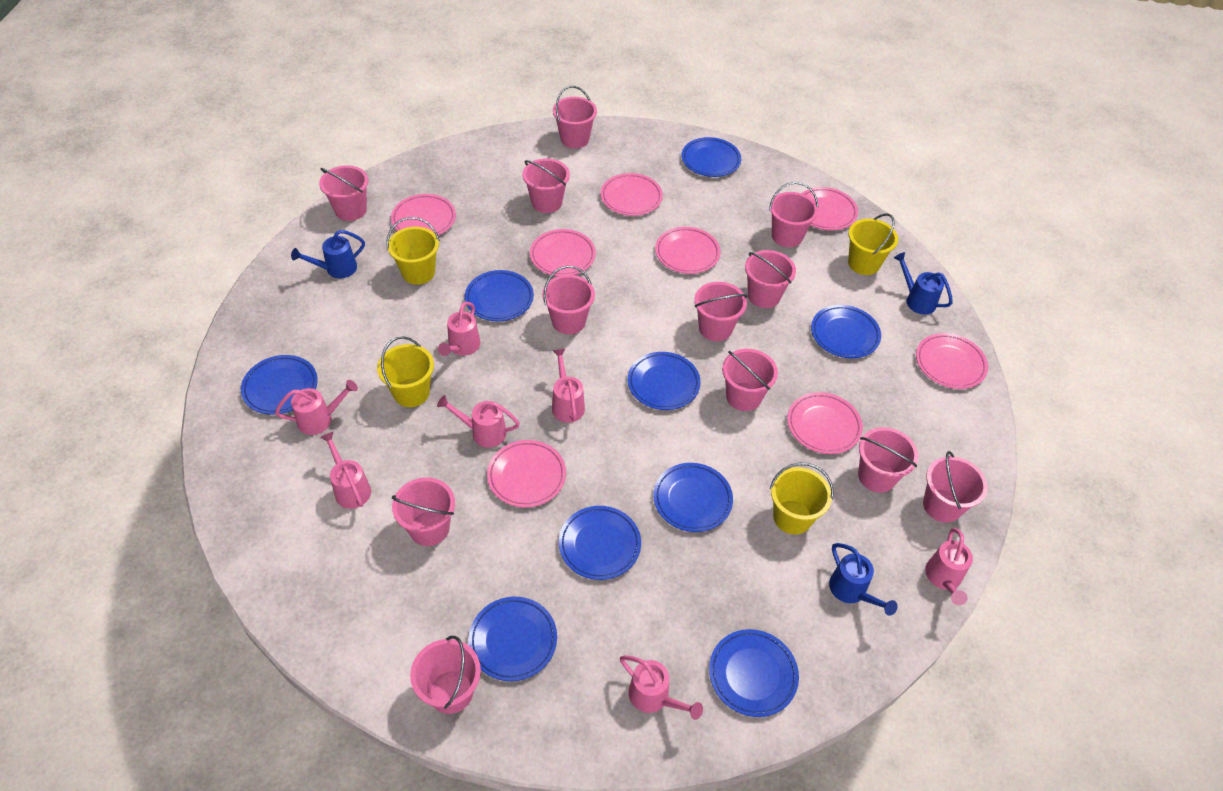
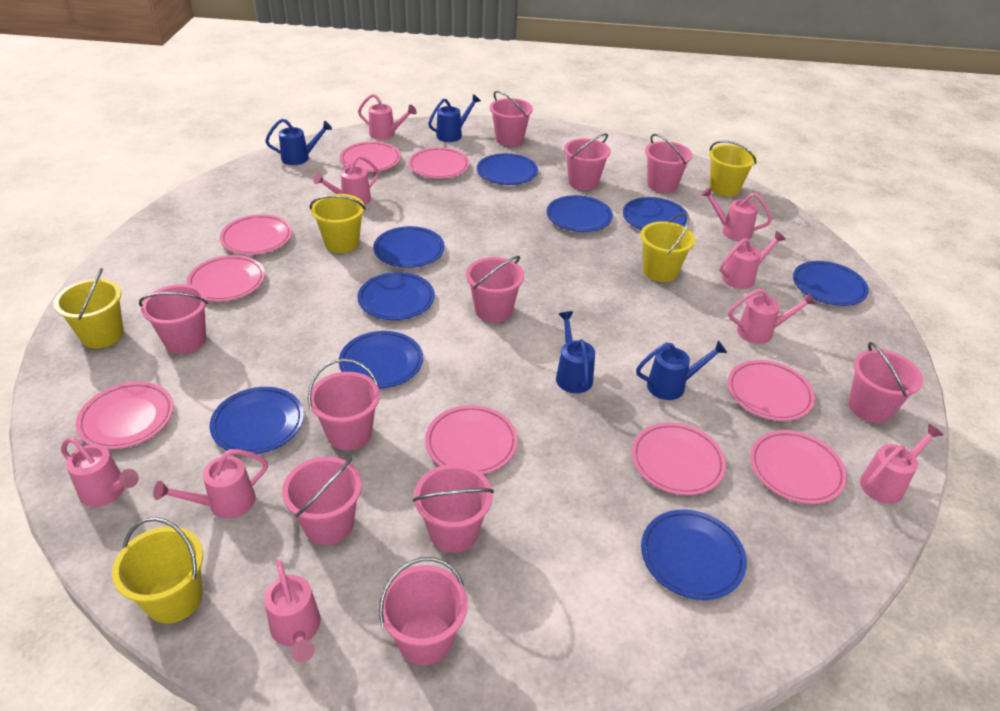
blue watering can: 3 -> 4
pink bucket: 12 -> 10
pink plate: 8 -> 9
pink watering can: 7 -> 9
yellow bucket: 4 -> 5

